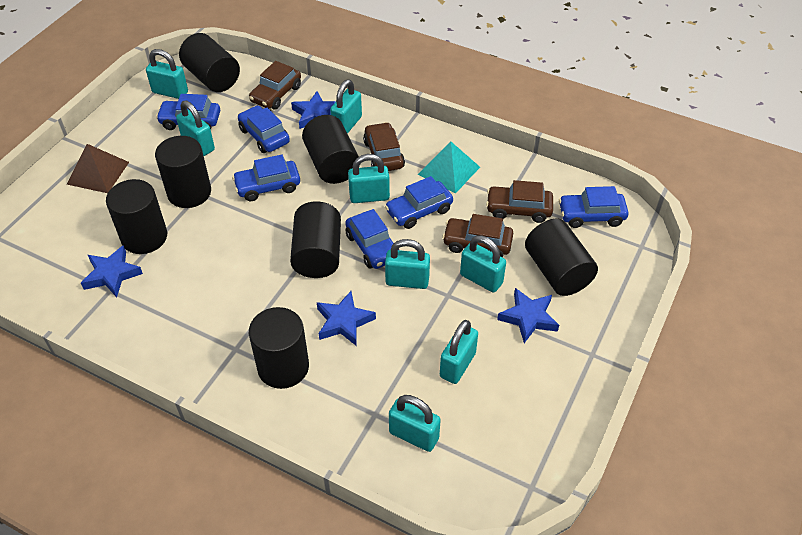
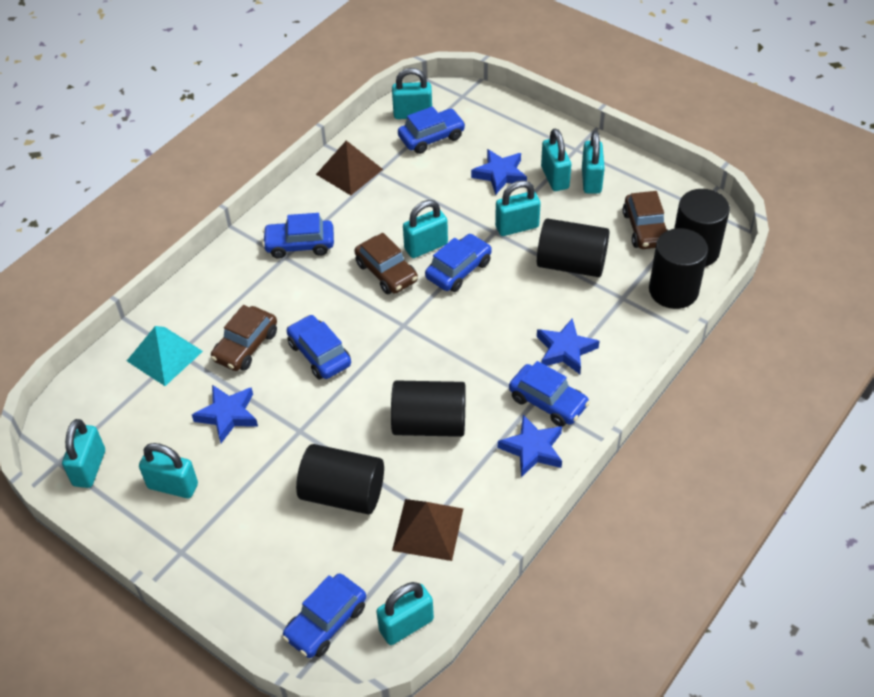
black cylinder: 7 -> 5
brown car: 4 -> 3
brown pyramid: 1 -> 2

